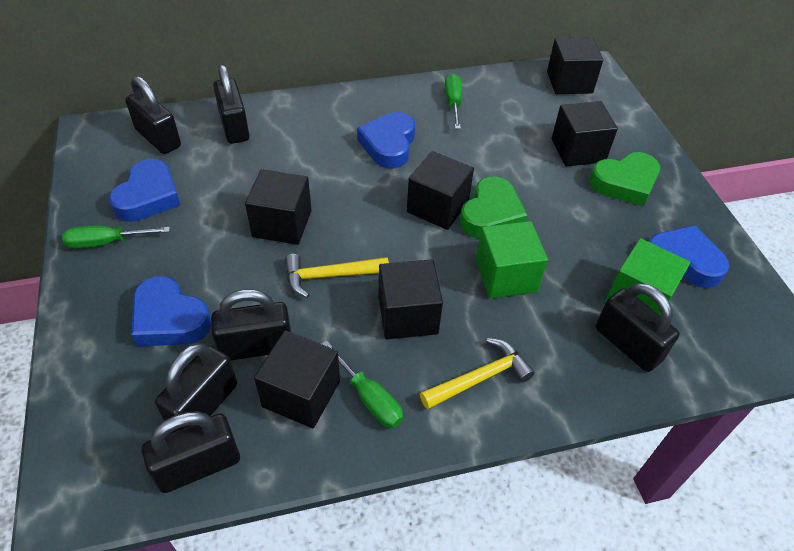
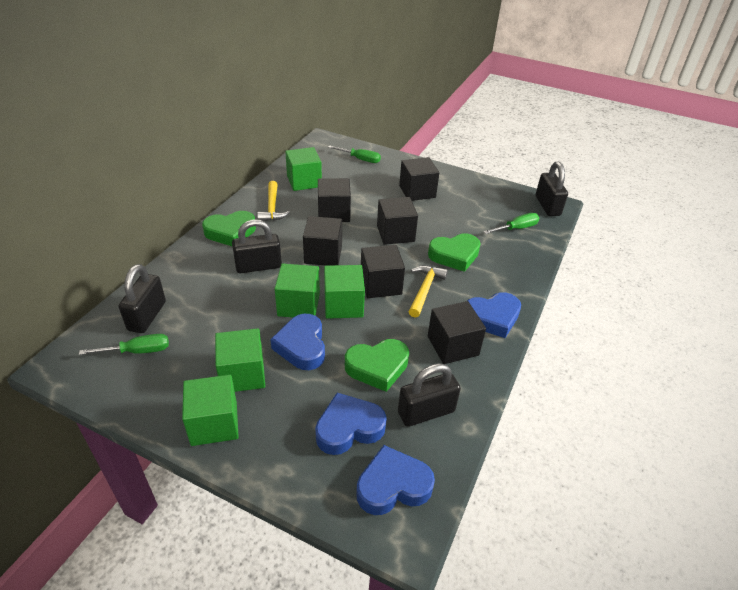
black padlock: 6 -> 4
green cube: 2 -> 5
green heart: 2 -> 3

